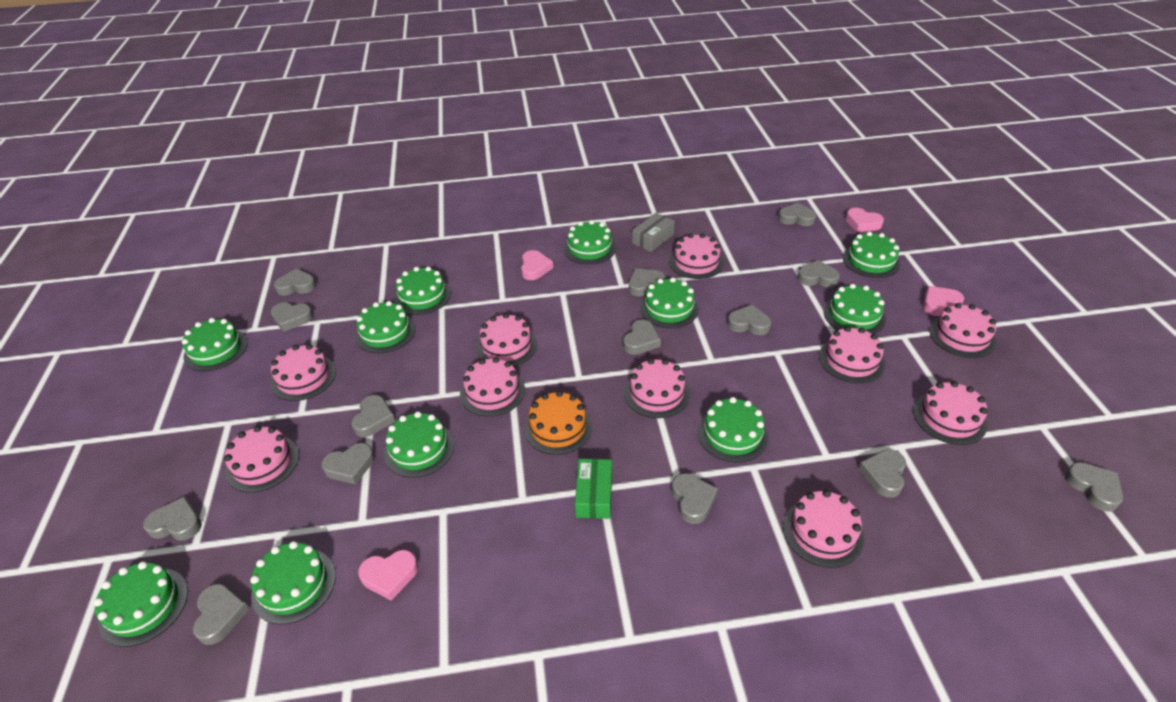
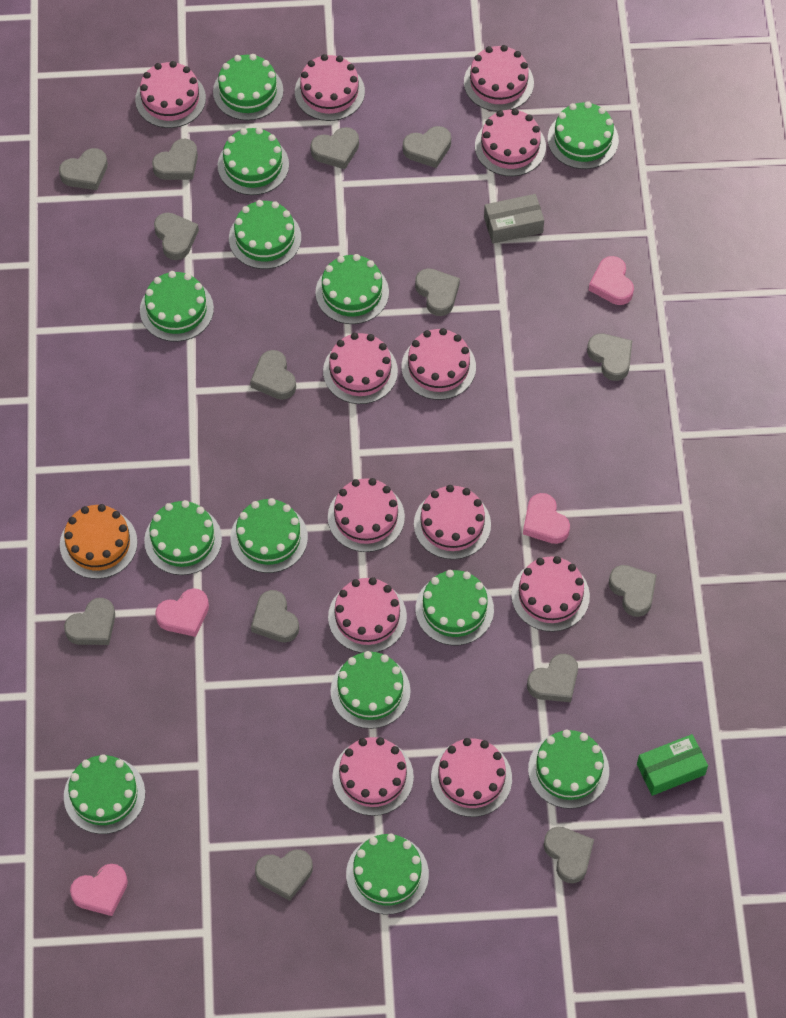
green cake: 11 -> 13
pink cake: 10 -> 12

